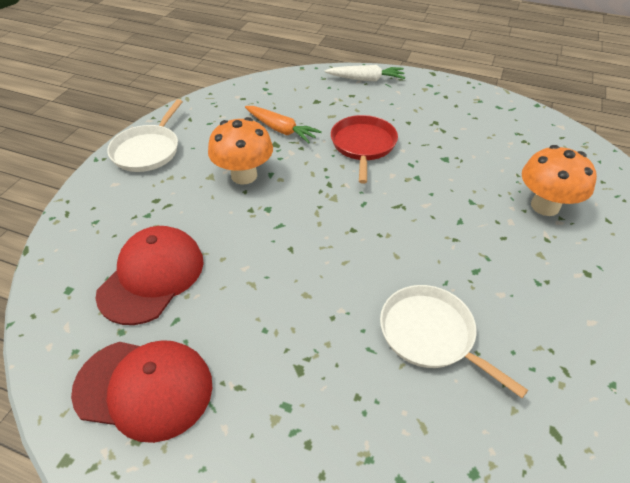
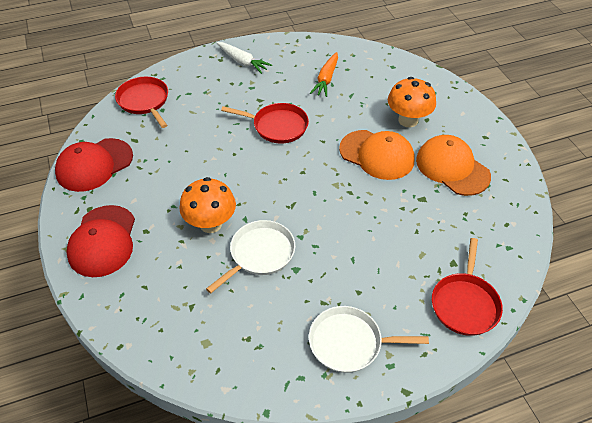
orange cap: 0 -> 2
red pan: 1 -> 3

